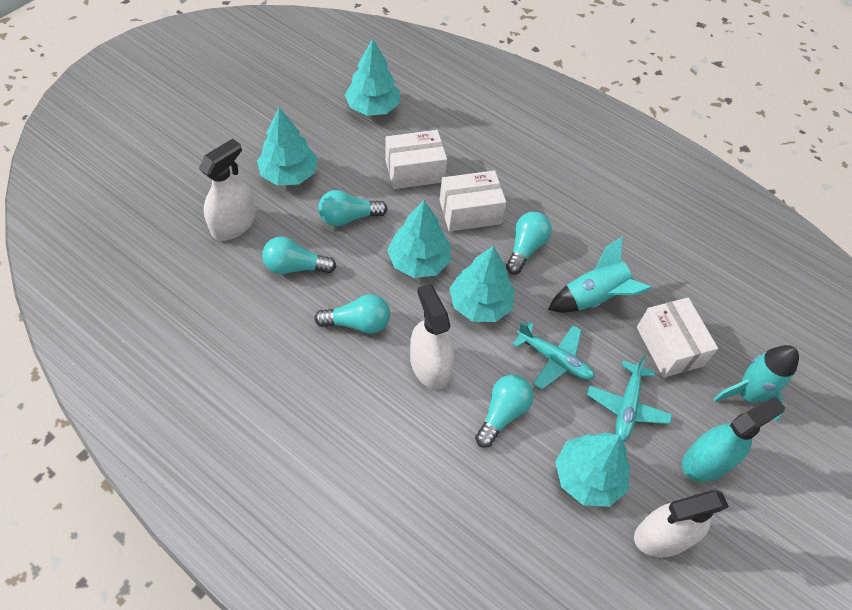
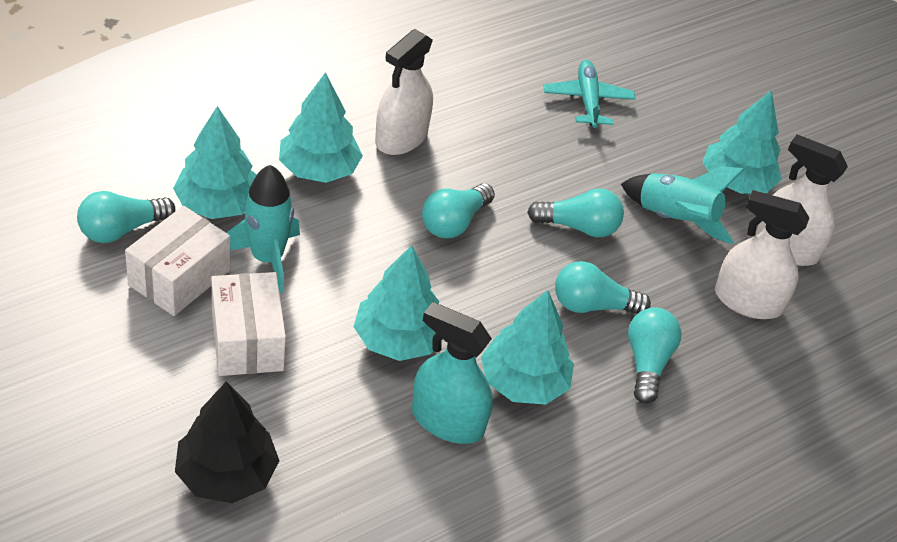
black tree: 0 -> 1
turquoise plane: 2 -> 1
white box: 3 -> 2

